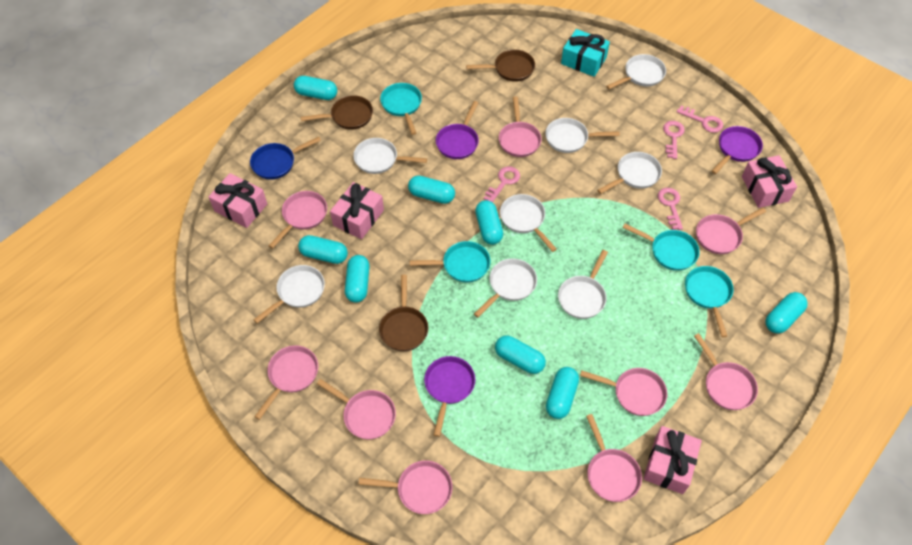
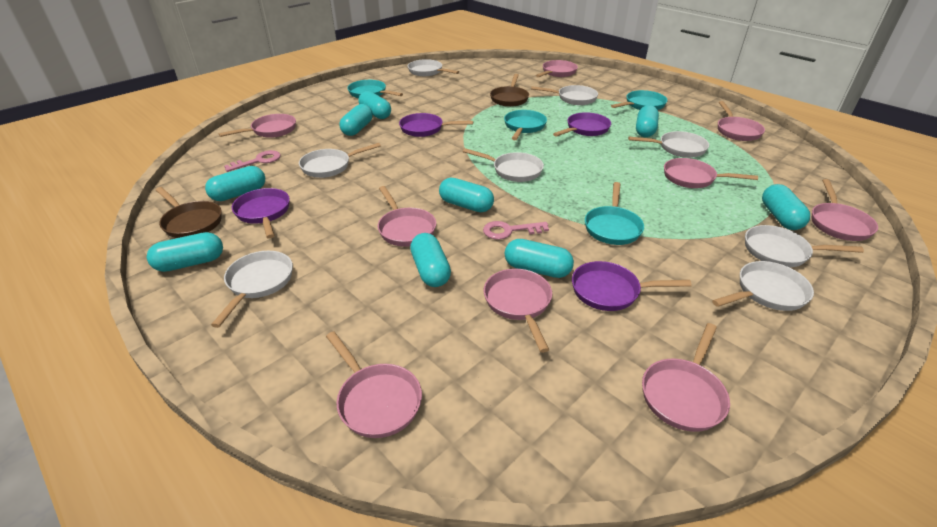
blue pan: 1 -> 0
brown pan: 3 -> 2
pink gift: 4 -> 0
pink key: 4 -> 2
purple pan: 3 -> 4
turquoise capsule: 8 -> 9
turquoise gift: 1 -> 0

